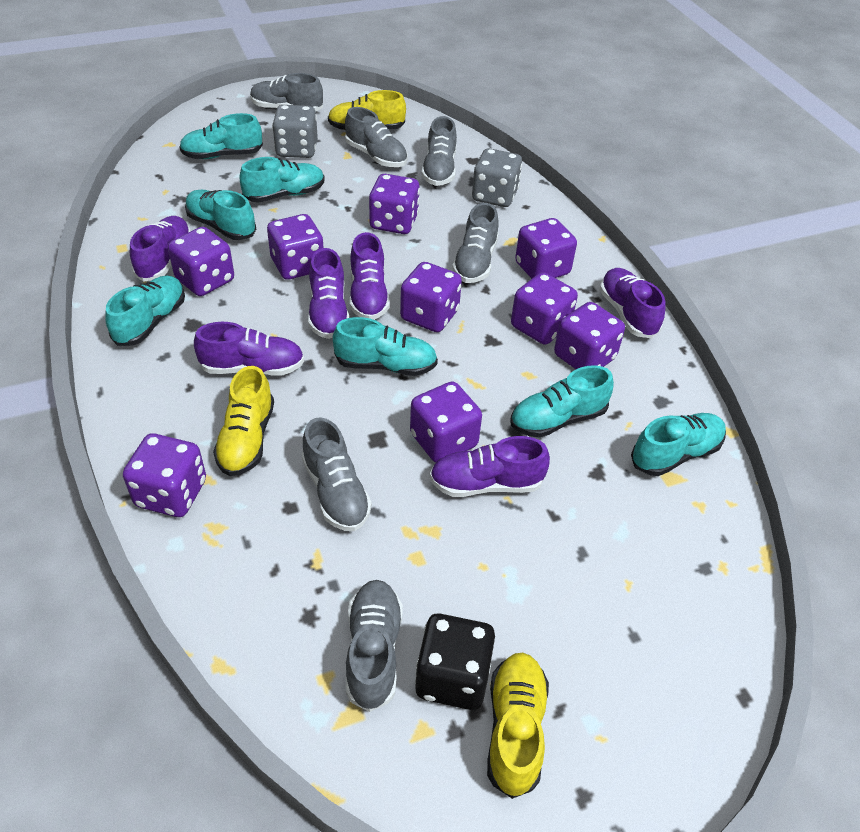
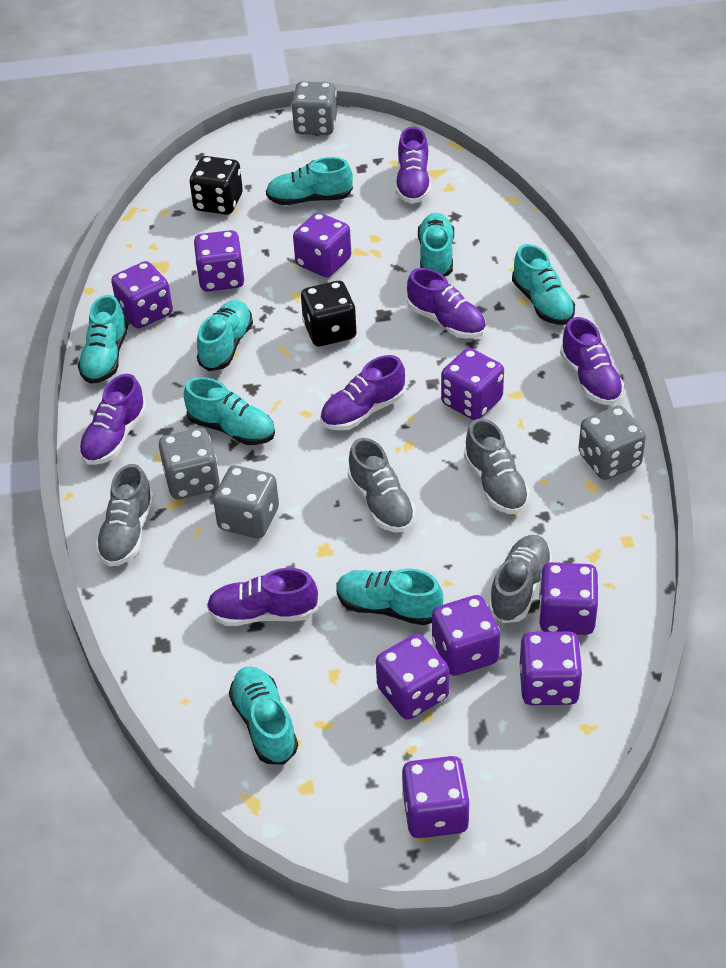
black dice: 1 -> 2
grey dice: 2 -> 4
grey shoe: 6 -> 4
turquoise shoe: 7 -> 8
yellow shoe: 3 -> 0

